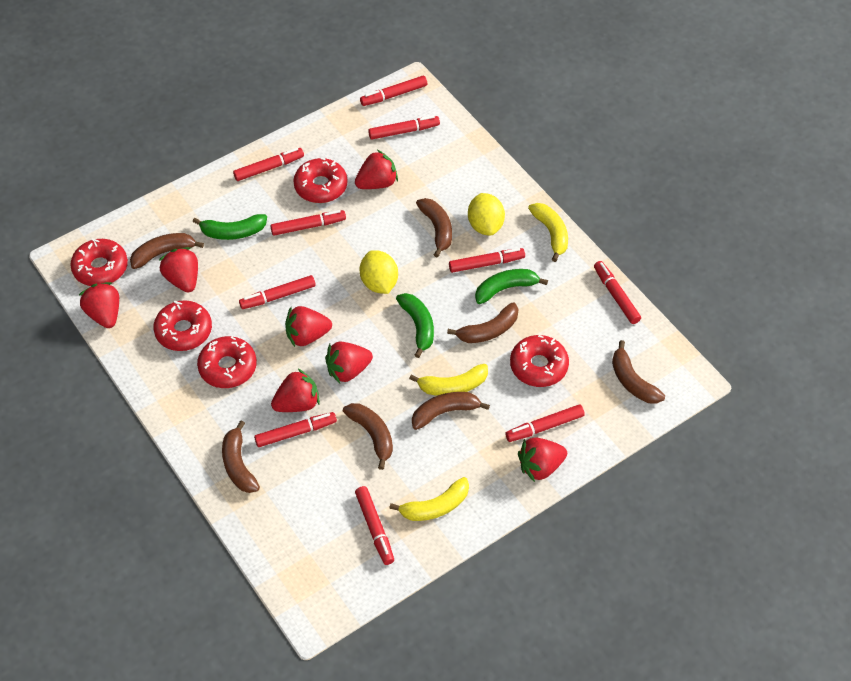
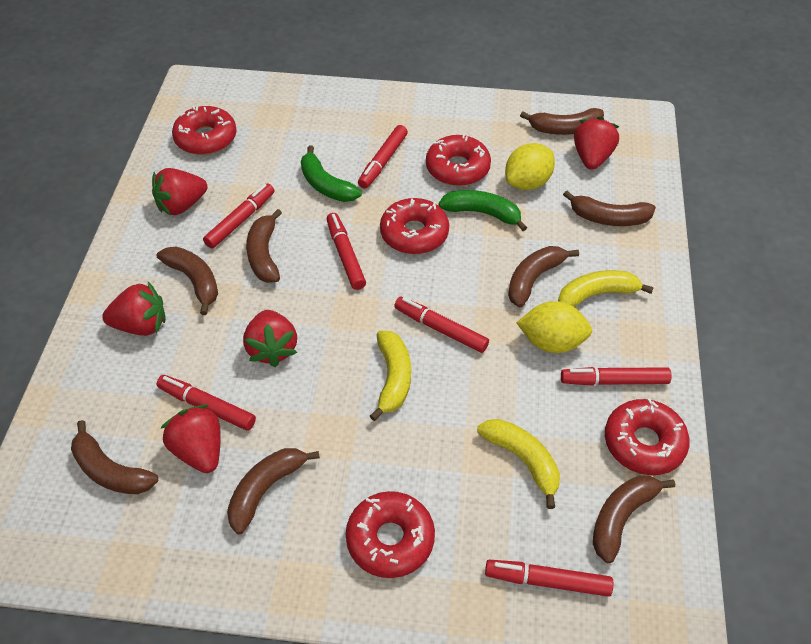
brown banana: 7 -> 8
green banana: 3 -> 2
red marker: 10 -> 7
red strawberry: 7 -> 5

